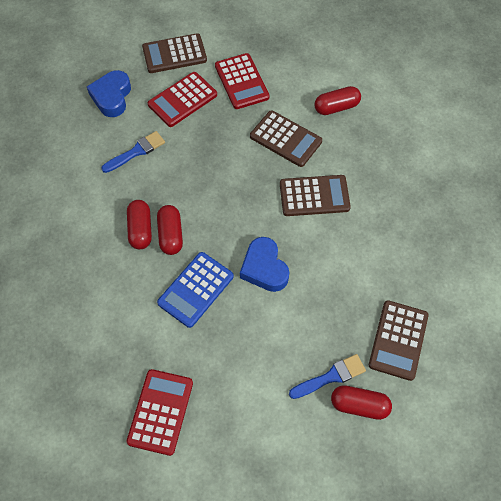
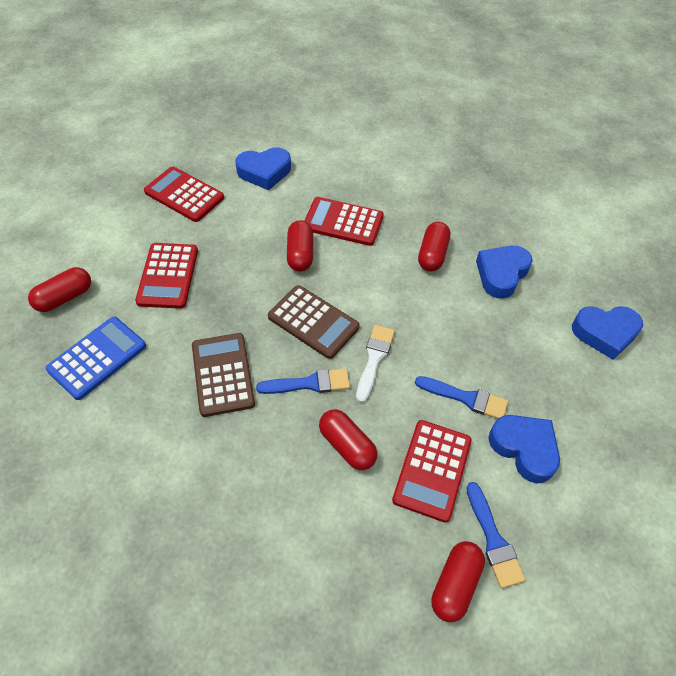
blue brush: 2 -> 3
blue heart: 2 -> 4
brown calculator: 4 -> 2
red calculator: 3 -> 4
red capsule: 4 -> 5
white brush: 0 -> 1

